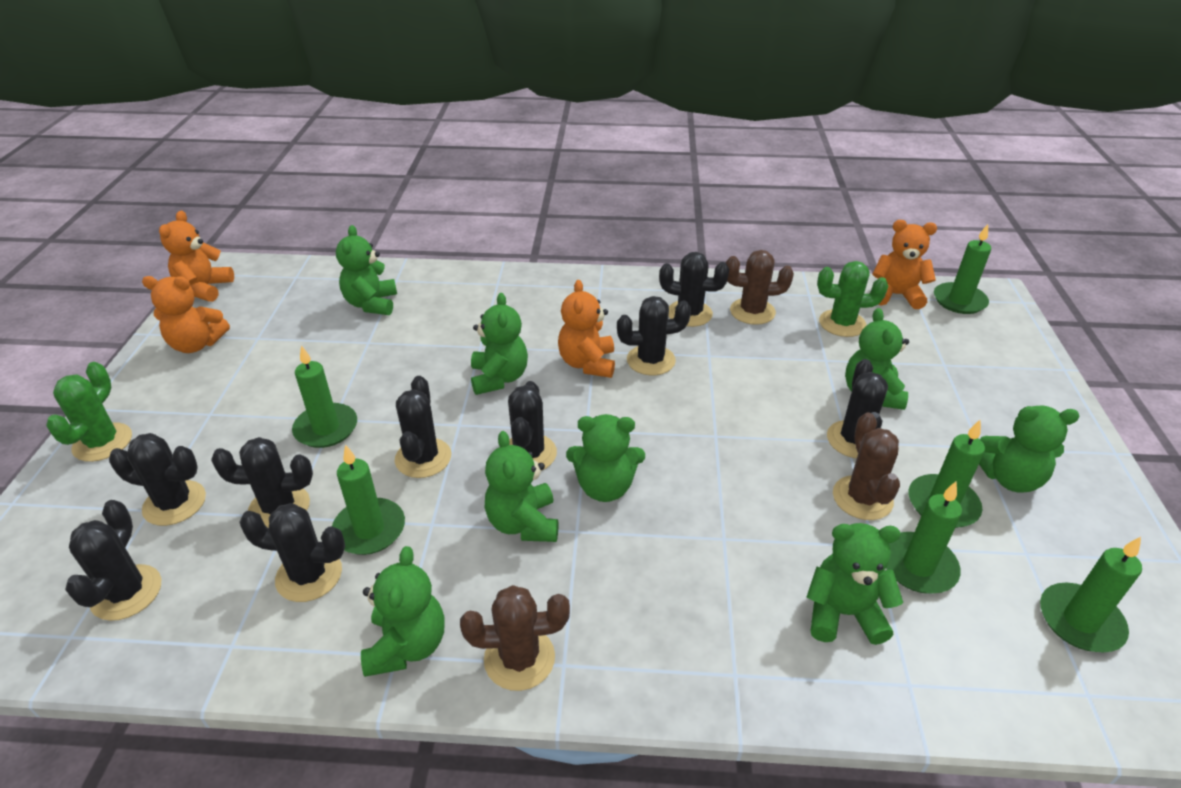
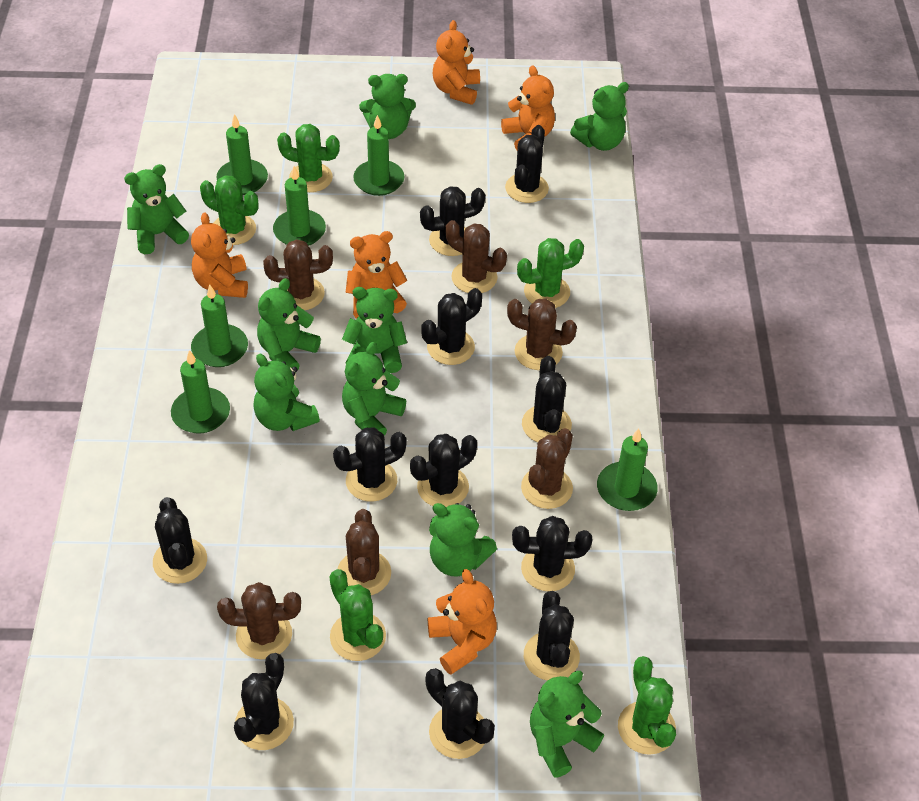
black cactus: 9 -> 11
brown cactus: 3 -> 6
green cactus: 2 -> 5
green teddy bear: 8 -> 9
orange teddy bear: 4 -> 5

